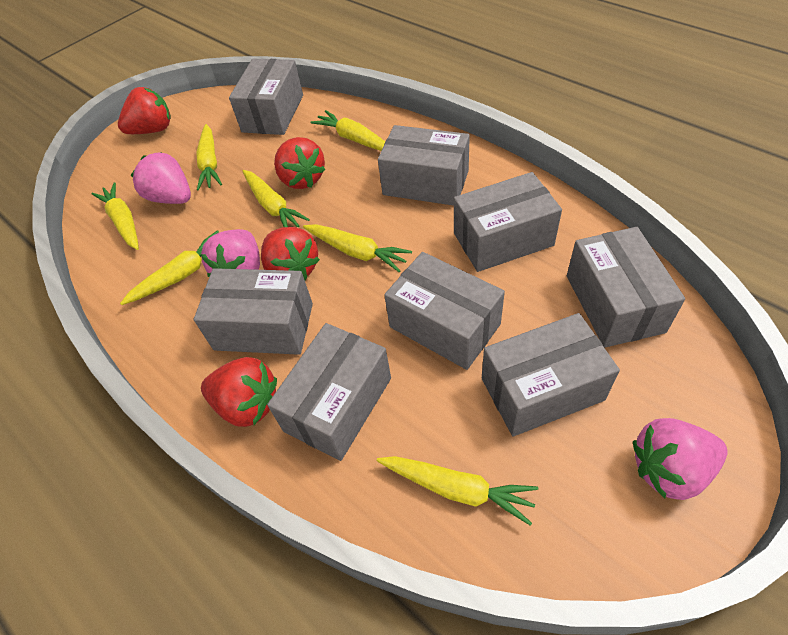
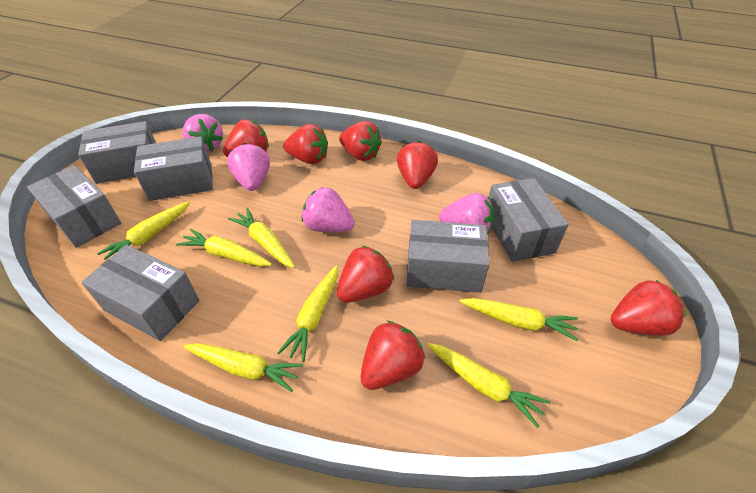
grey box: 8 -> 6
pink strawberry: 3 -> 4
red strawberry: 4 -> 7

